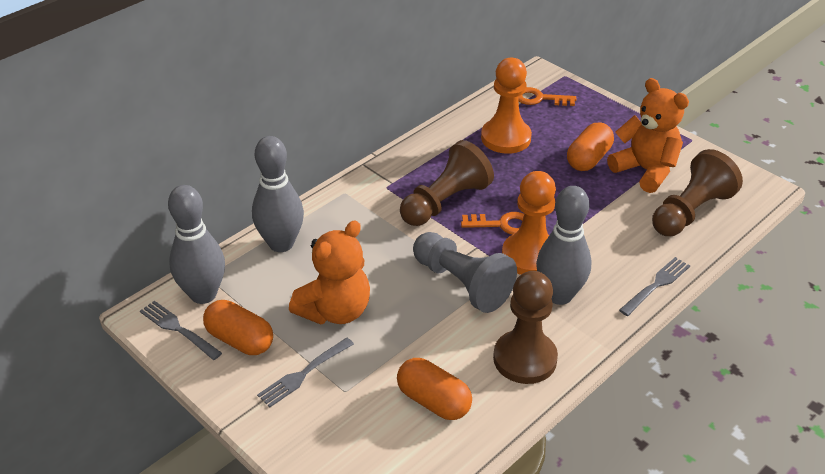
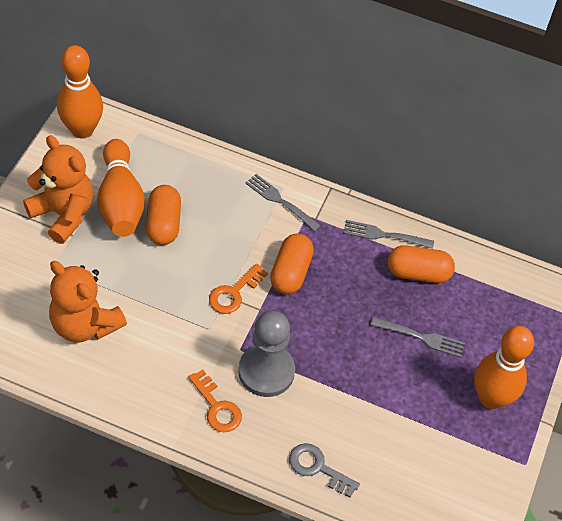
brown pawn: 3 -> 0
grey bowling pin: 3 -> 0
grey key: 0 -> 1
orange bowling pin: 0 -> 3
orange pawn: 2 -> 0

